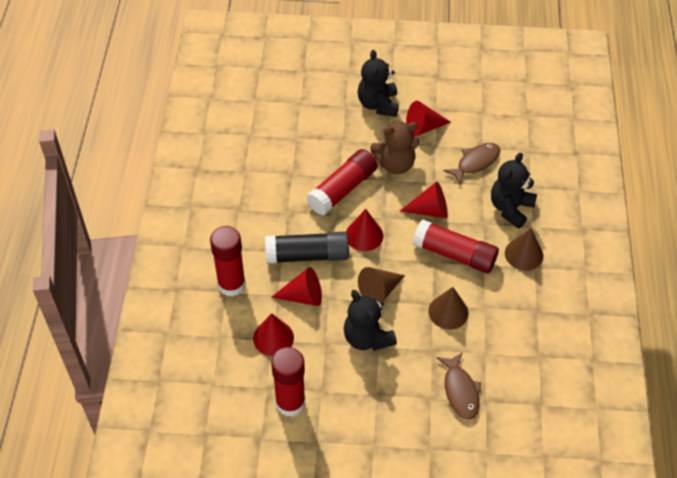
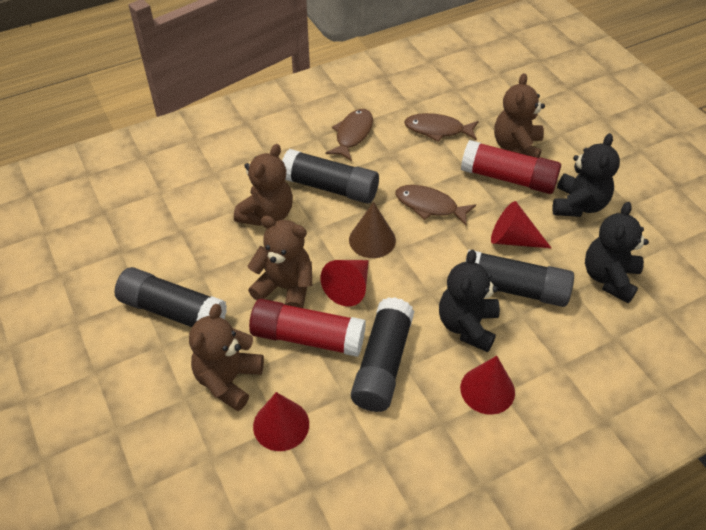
black glue stick: 1 -> 4
brown cone: 3 -> 1
brown fish: 2 -> 3
brown teddy bear: 1 -> 4
red cone: 5 -> 4
red glue stick: 4 -> 2

